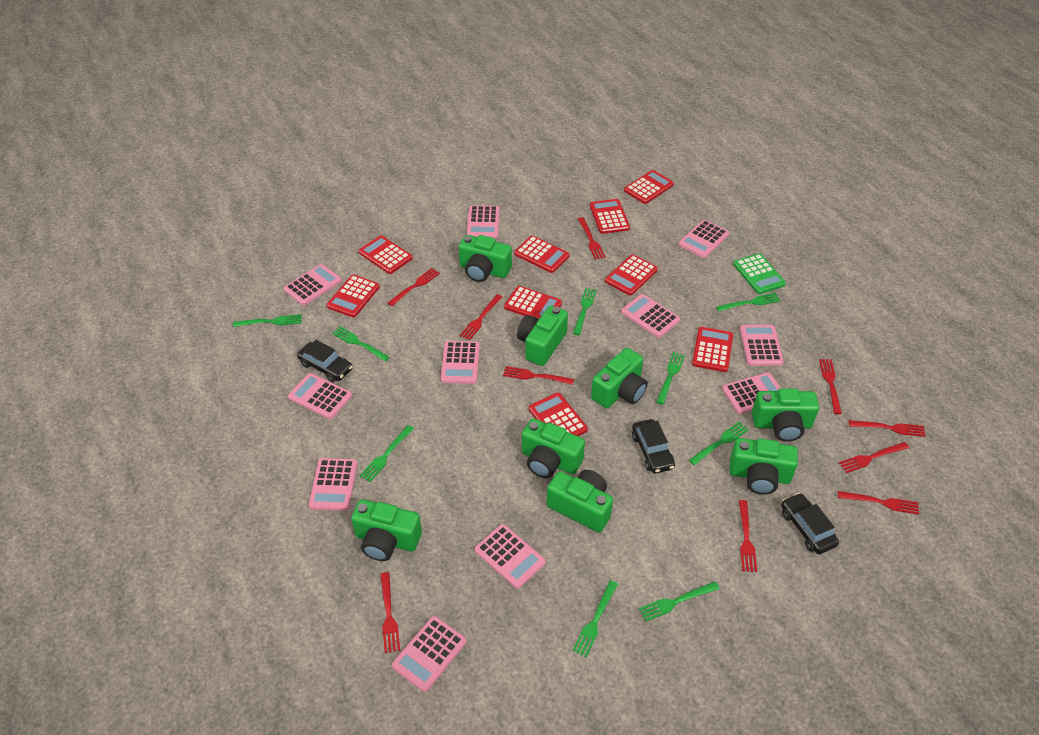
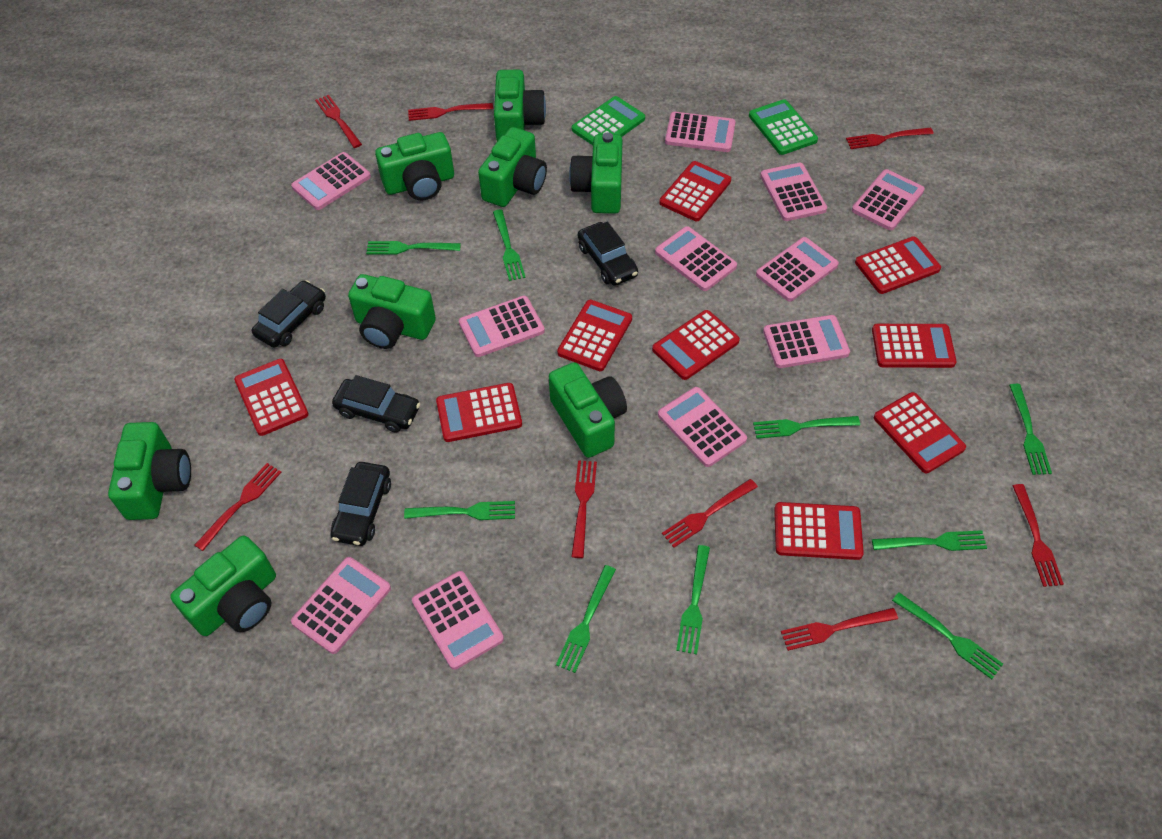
black car: 3 -> 4
green calculator: 1 -> 2
red fork: 10 -> 8

